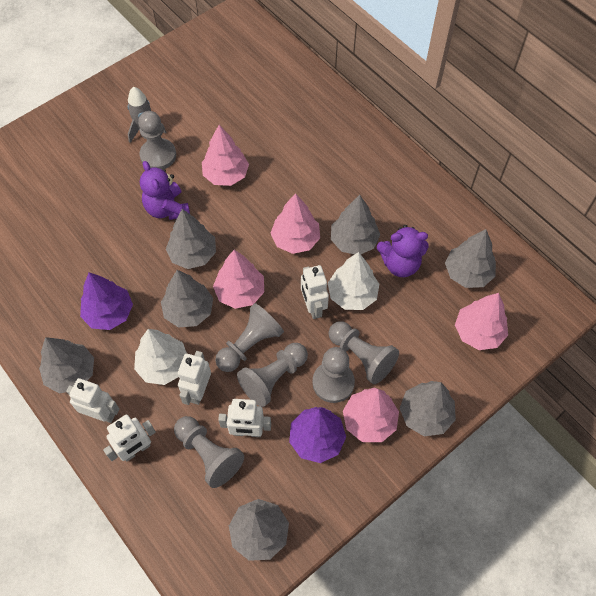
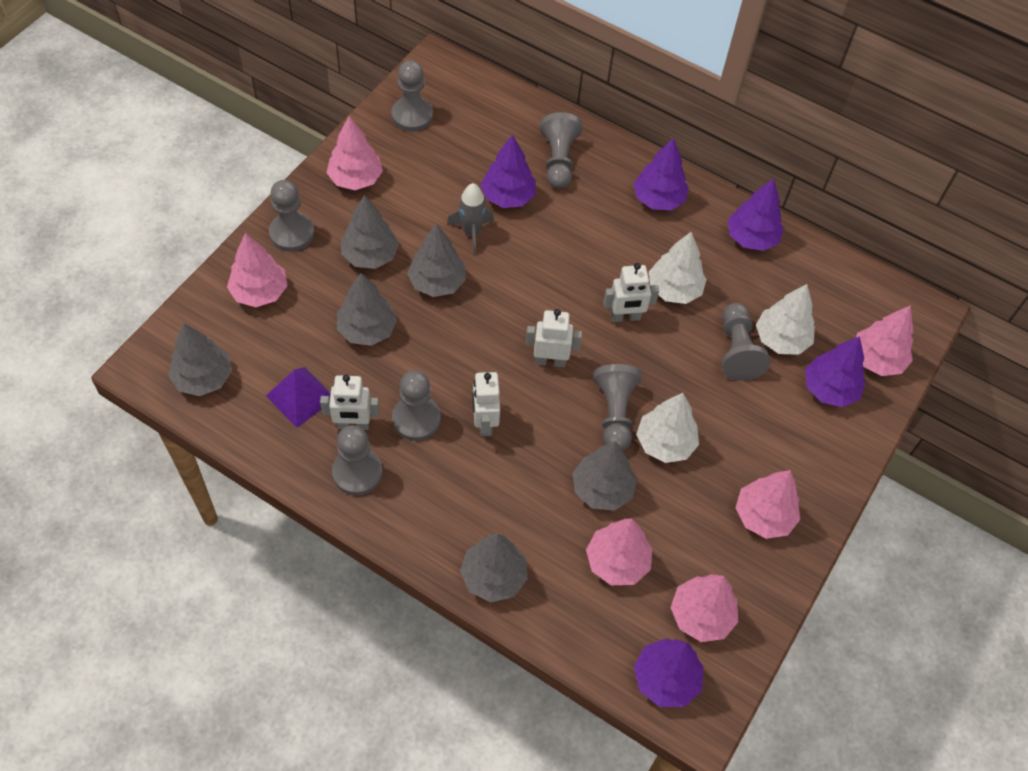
grey pawn: 6 -> 7
grey tree: 7 -> 6
pink tree: 5 -> 6
purple pyramid: 0 -> 1
purple teddy bear: 2 -> 0
purple tree: 2 -> 5
white robot: 5 -> 4
white tree: 2 -> 3

